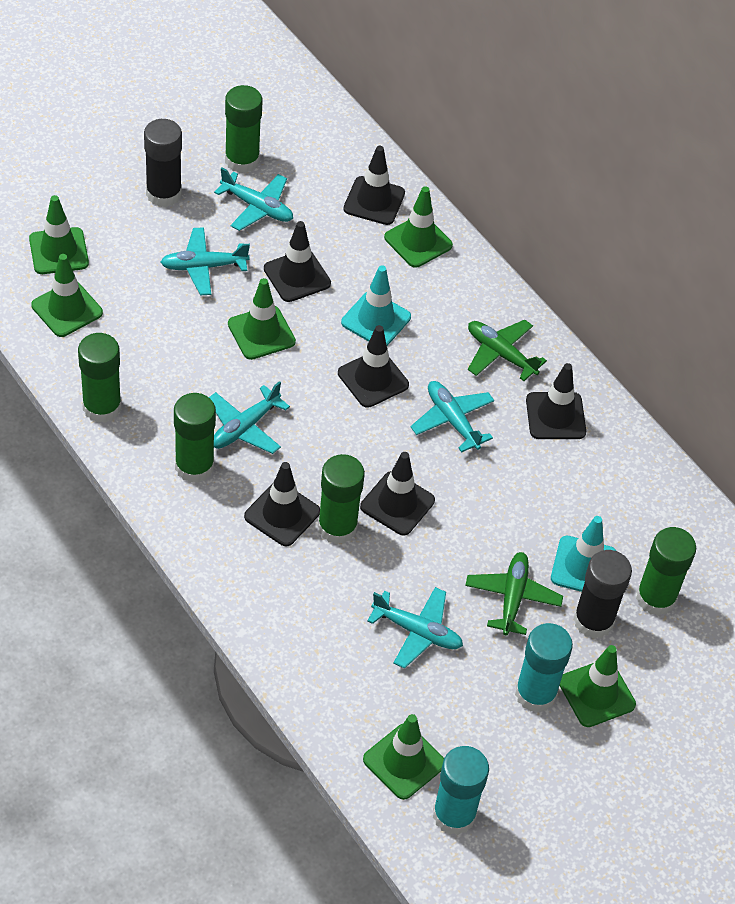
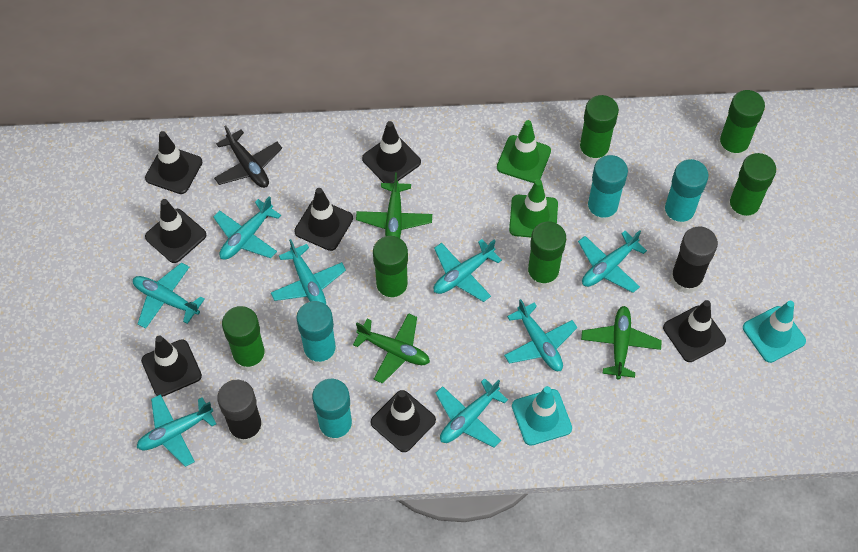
black plane: 0 -> 1
black traffic cone: 6 -> 7
green glue stick: 5 -> 6
green plane: 2 -> 3
green traffic cone: 6 -> 2
turquoise glue stick: 2 -> 4
turquoise plane: 5 -> 8

